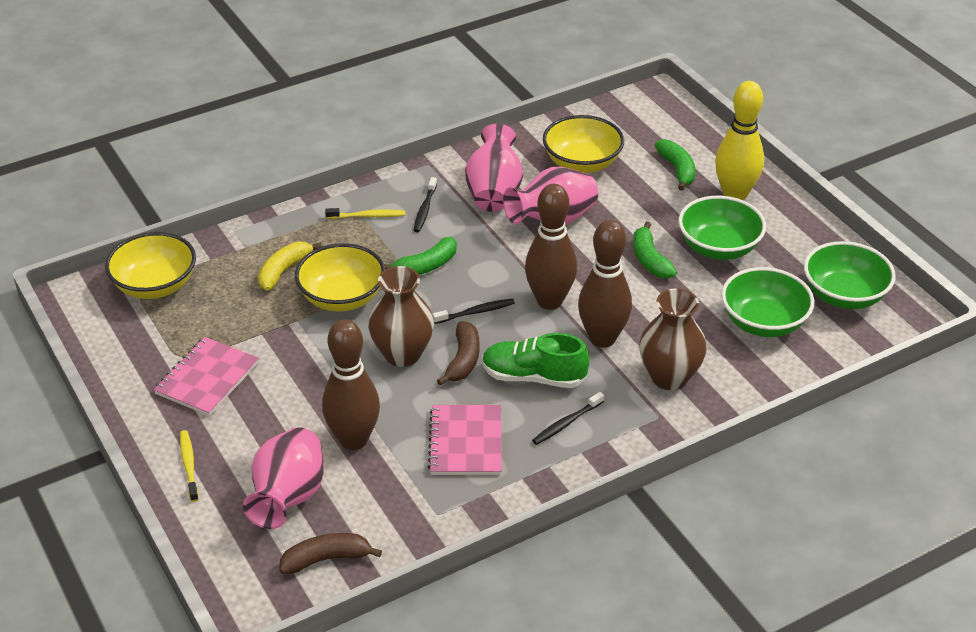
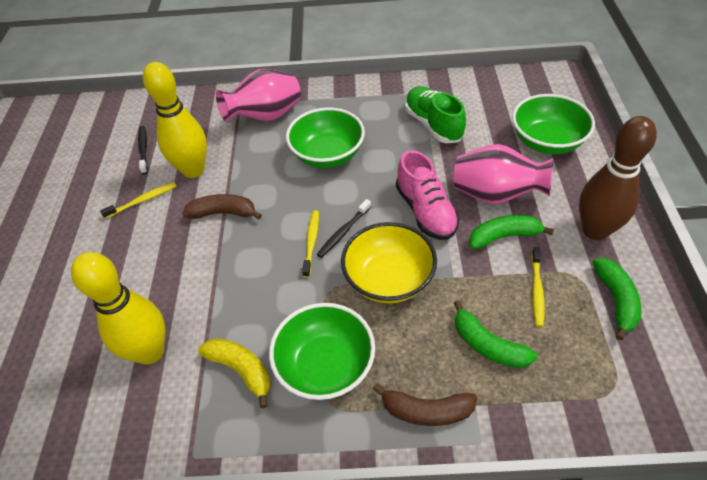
black toothbrush: 3 -> 2
brown bowling pin: 3 -> 1
brown vase: 2 -> 0
pink notebook: 2 -> 0
pink shoe: 0 -> 1
pink vase: 3 -> 2
yellow bowl: 3 -> 1
yellow bowling pin: 1 -> 2
yellow toothbrush: 2 -> 3

